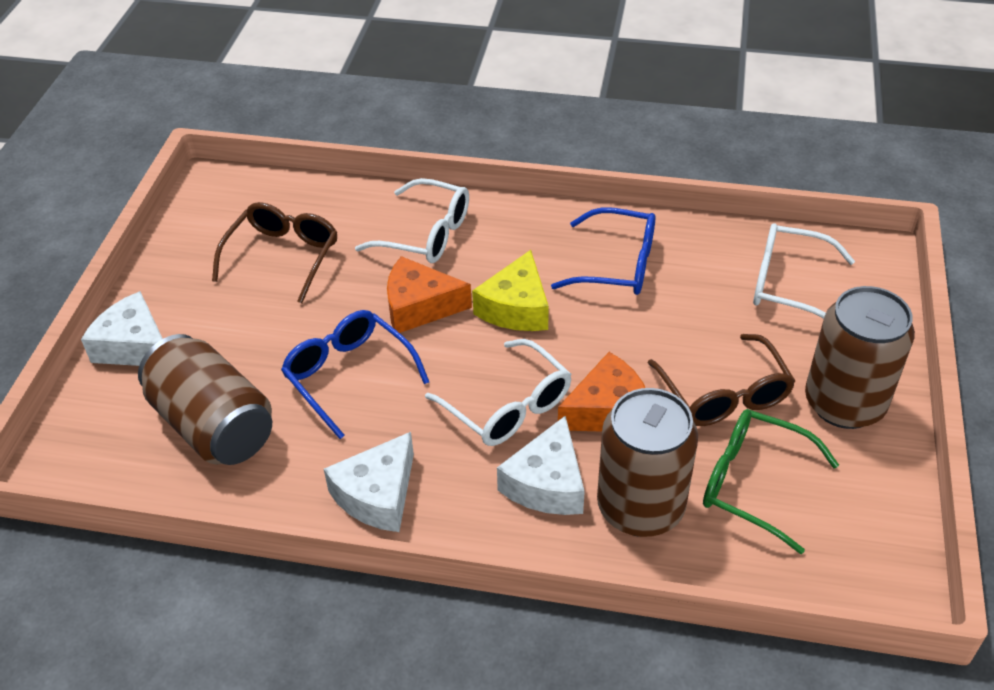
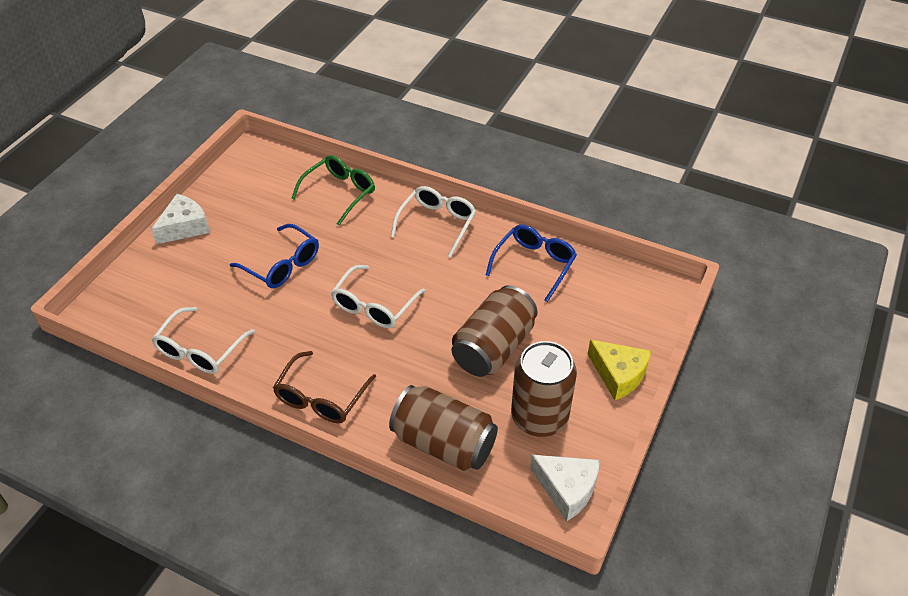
brown glasses: 2 -> 1
orange cheese: 2 -> 0
white cheese: 3 -> 2

